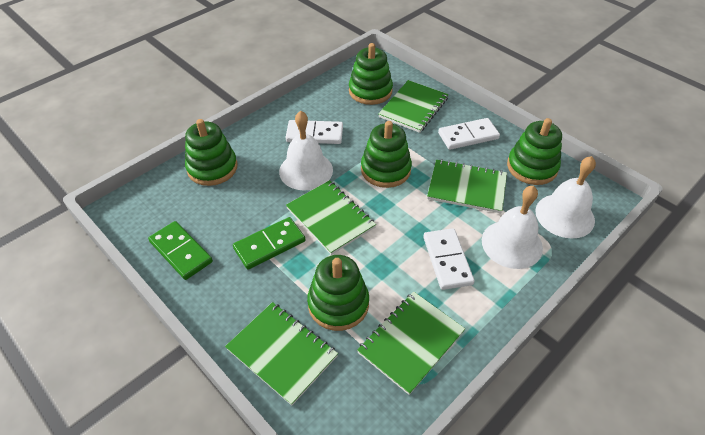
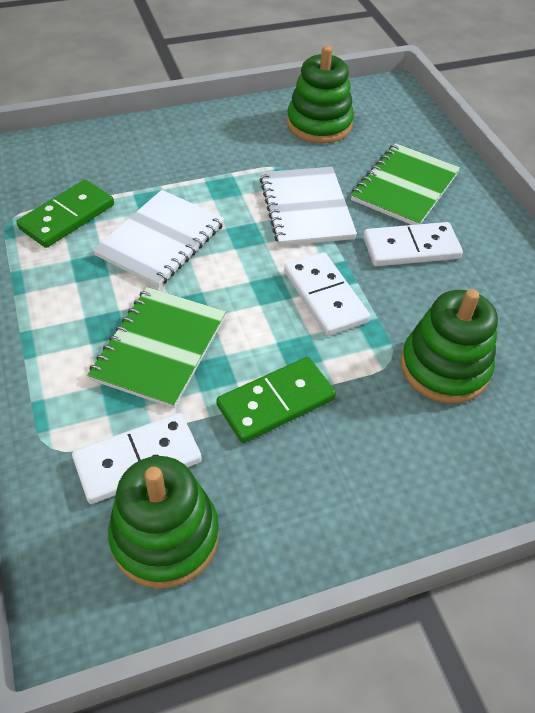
green notebook: 5 -> 2
green stacking toy: 5 -> 3
white bell: 3 -> 0
white notebook: 0 -> 2

